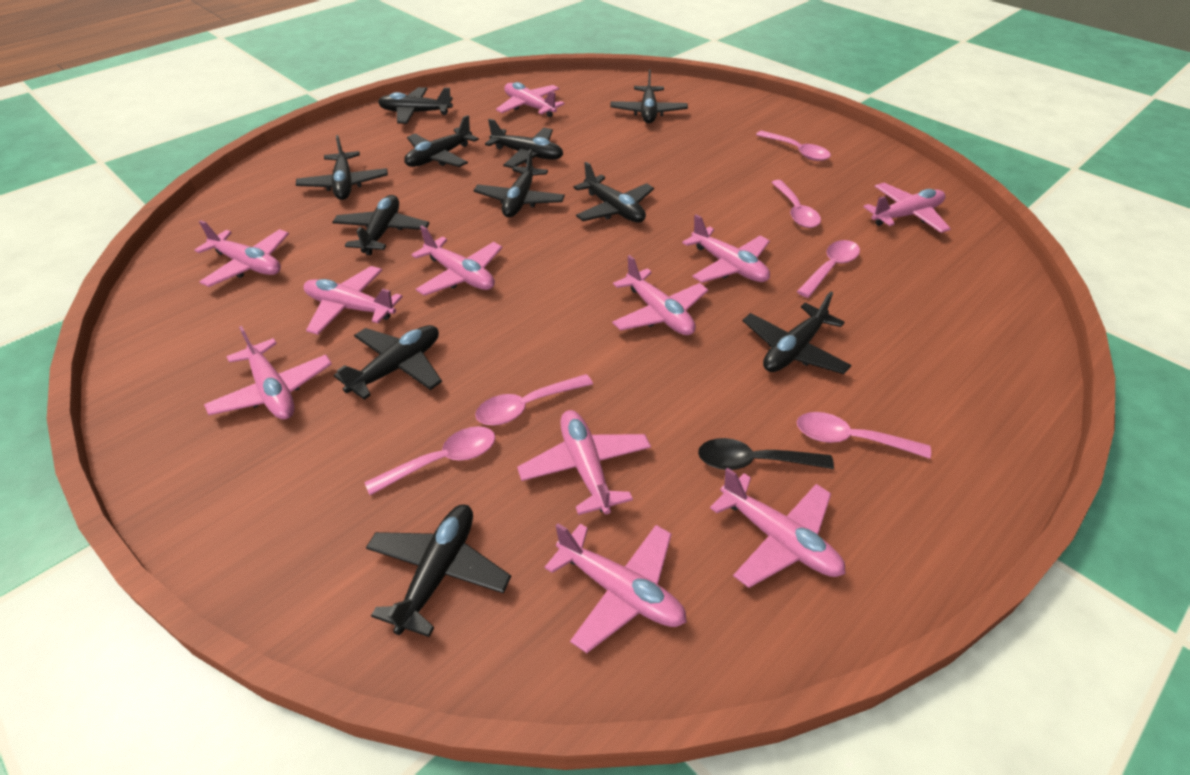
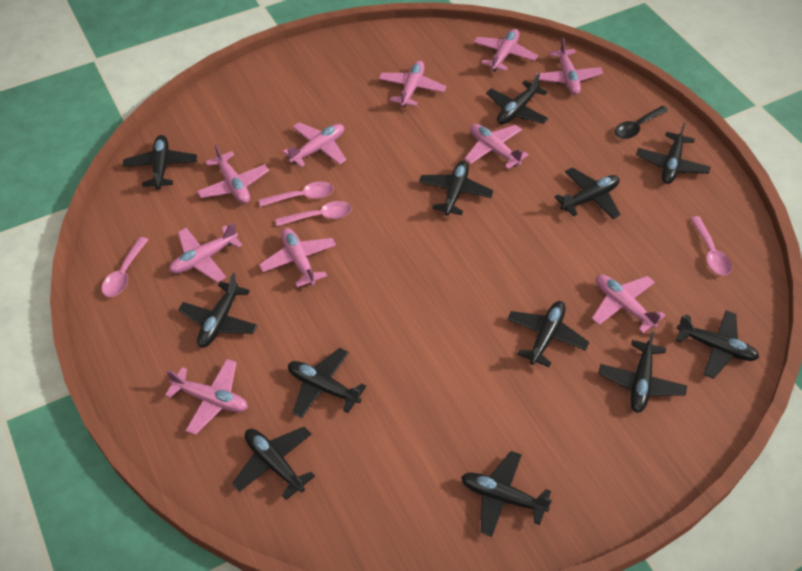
black plane: 11 -> 12
pink plane: 11 -> 10
pink spoon: 6 -> 4

